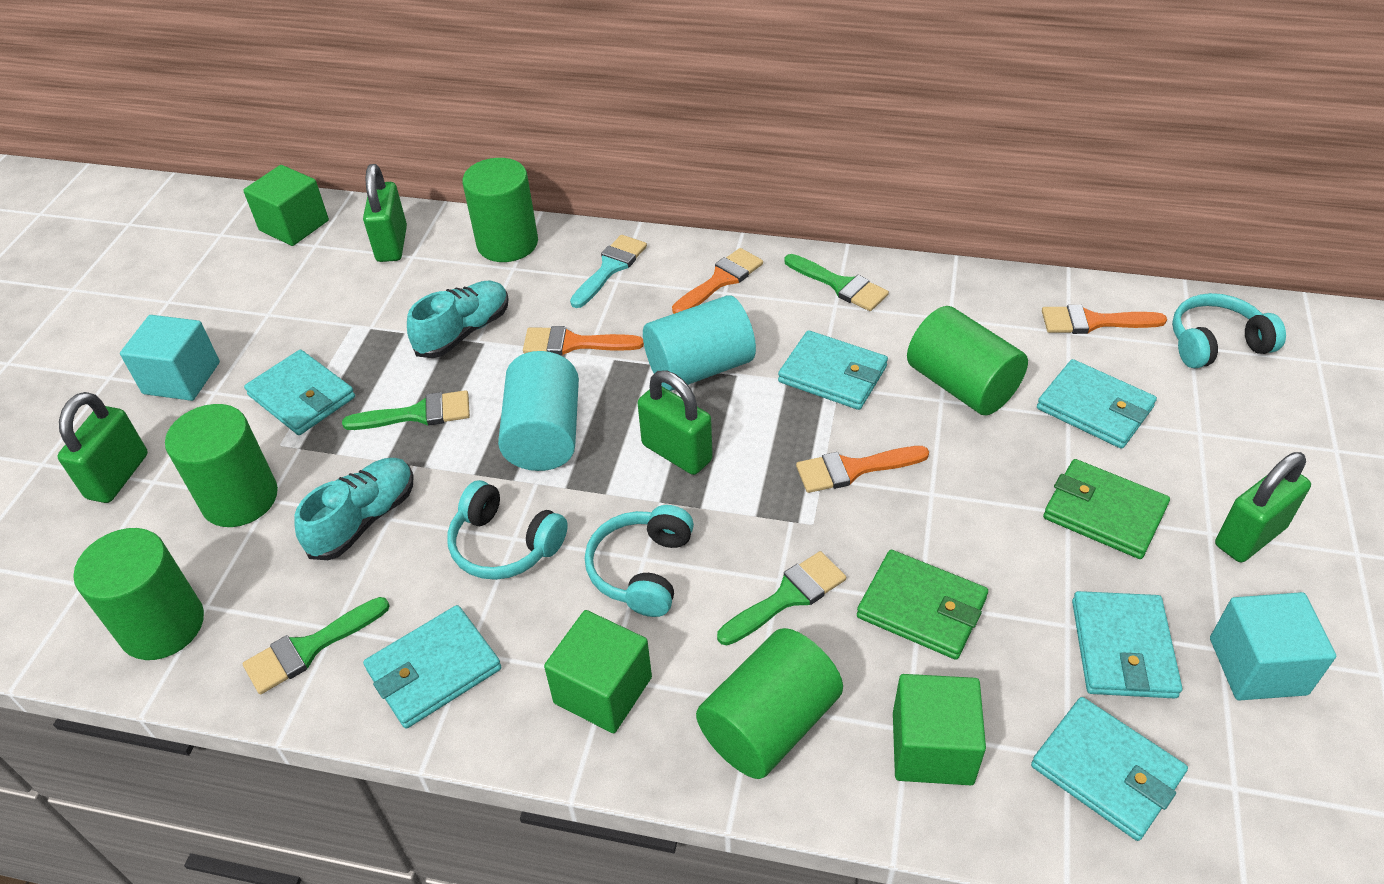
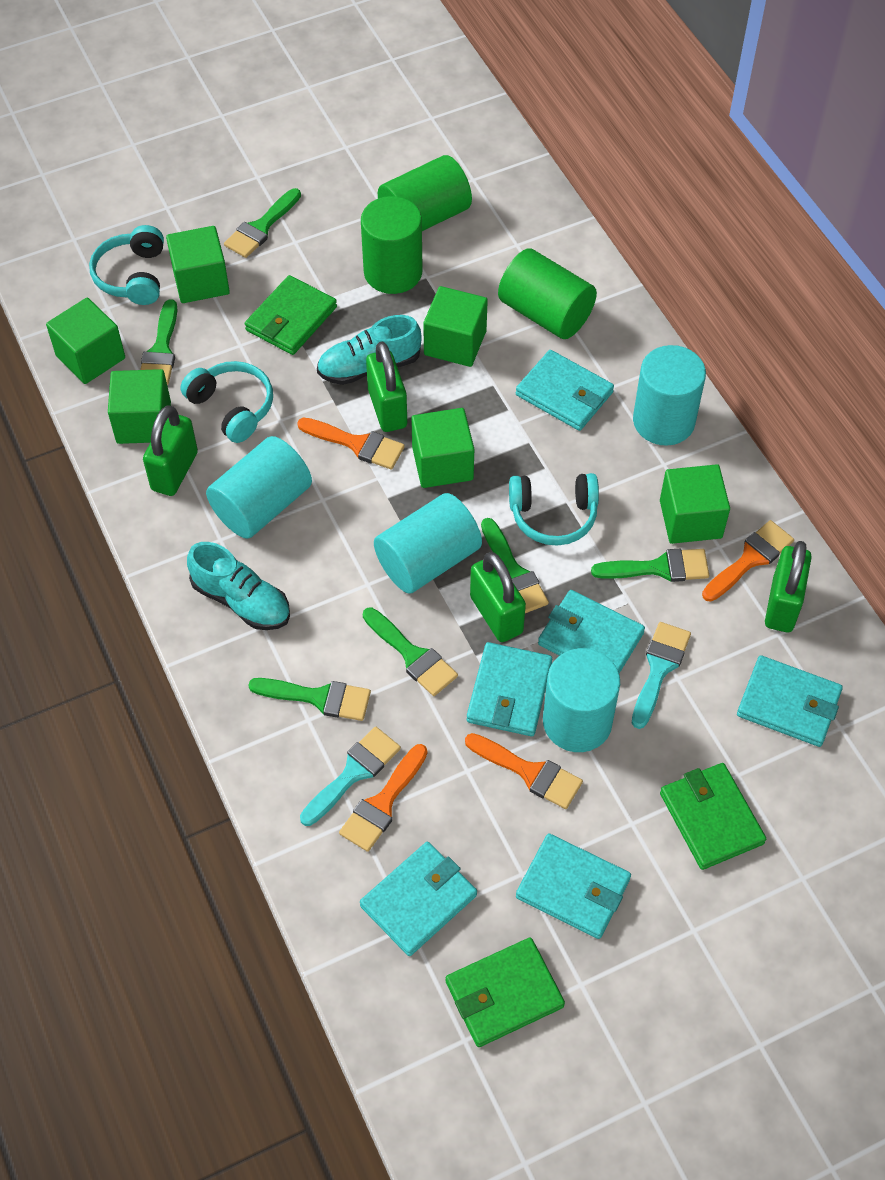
green brush: 4 -> 6
green cube: 3 -> 6
green cylinder: 5 -> 3
green wallet: 2 -> 3
turquoise brush: 1 -> 2
turquoise cube: 2 -> 0
turquoise cylinder: 2 -> 4

